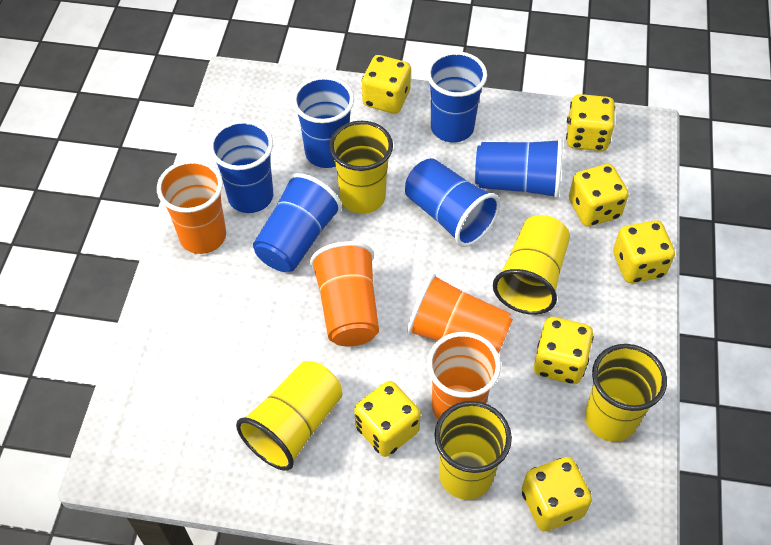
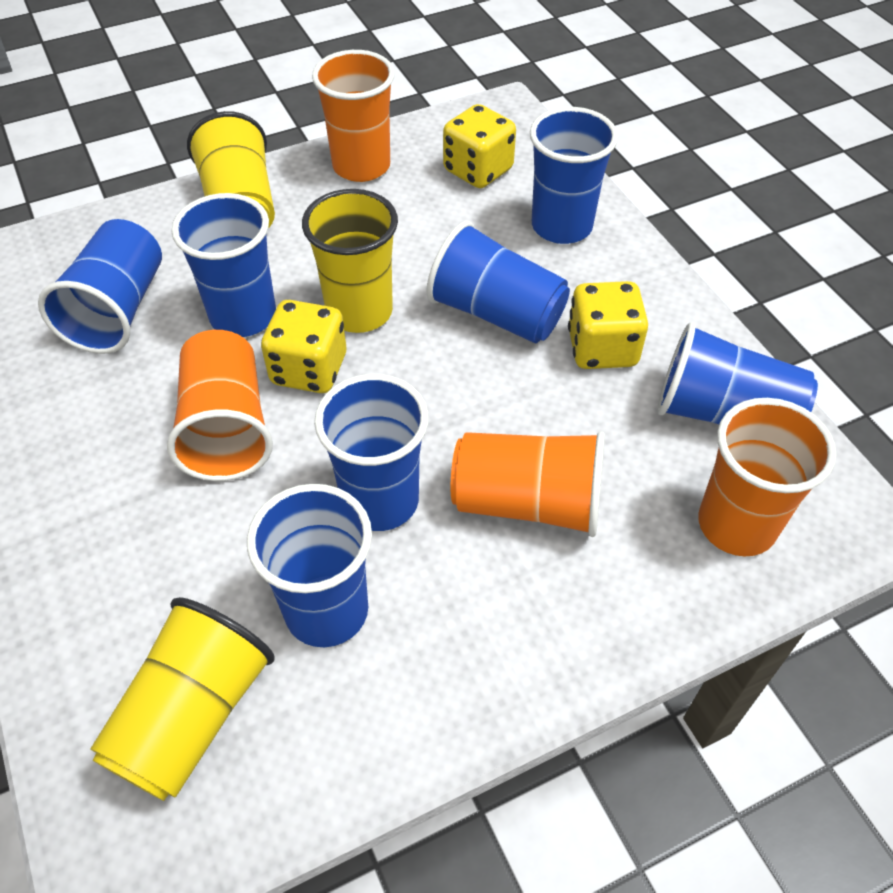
blue cup: 6 -> 7
yellow cup: 5 -> 3
yellow dice: 7 -> 3

